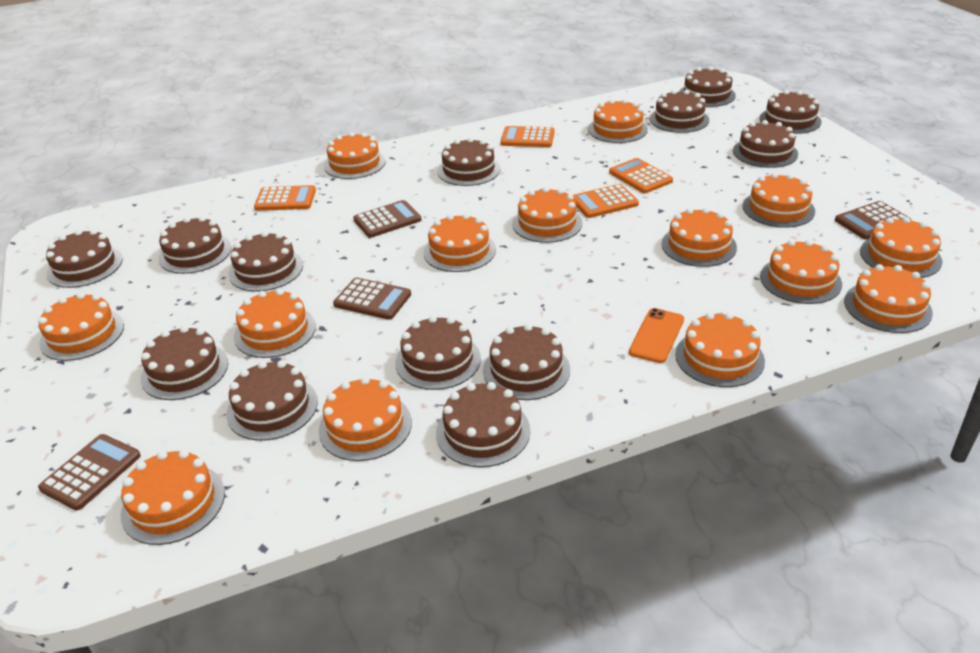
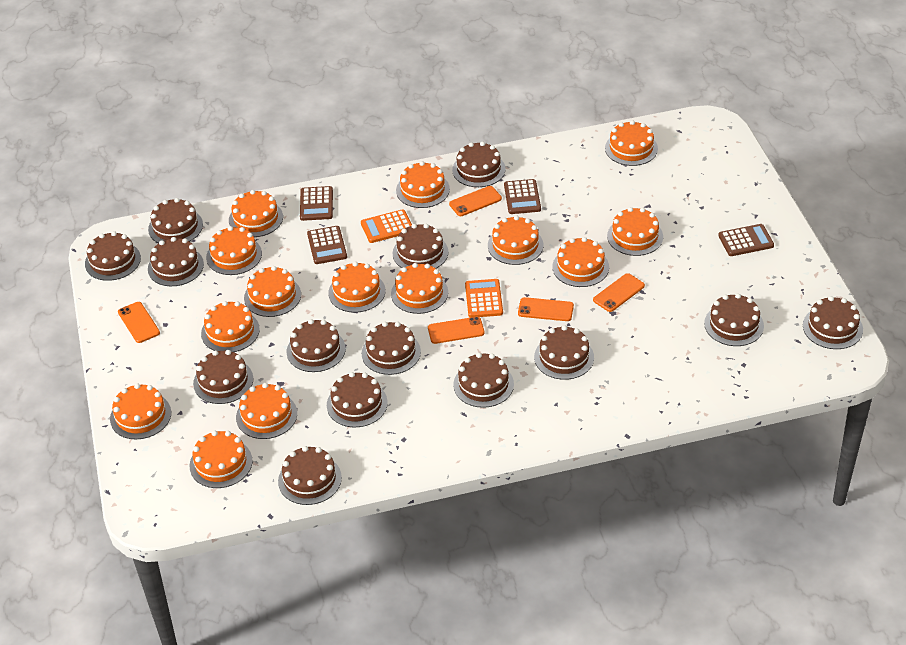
brown cake: 13 -> 14
orange calculator: 4 -> 2
orange phone: 1 -> 5

